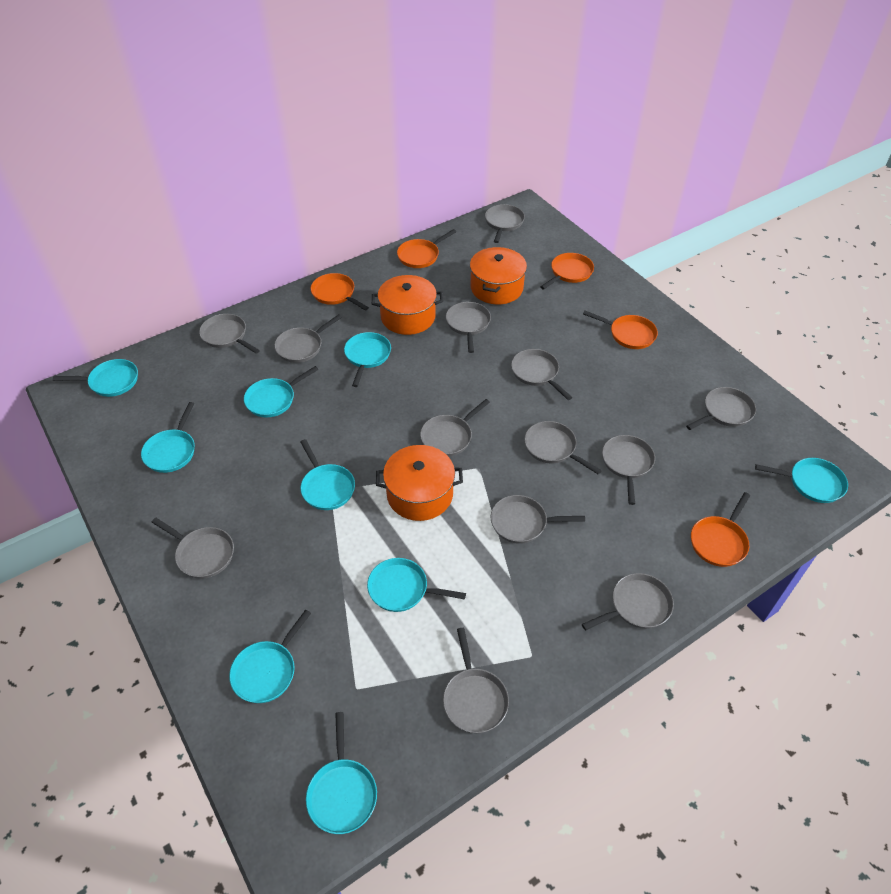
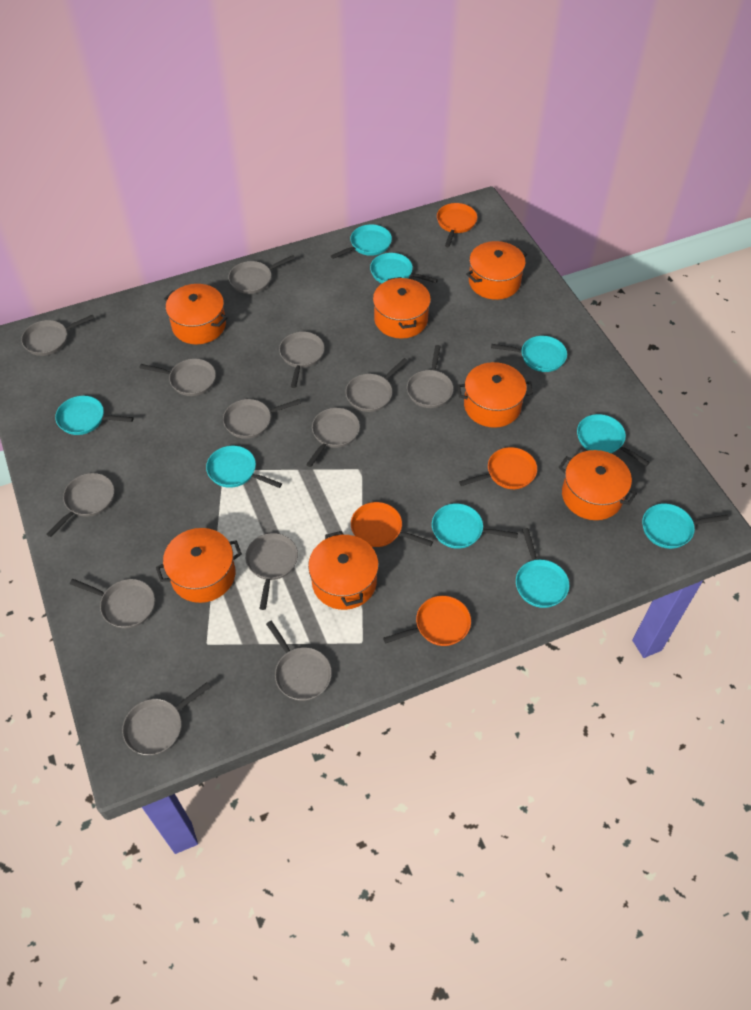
orange pan: 5 -> 4
orange pot: 3 -> 7

